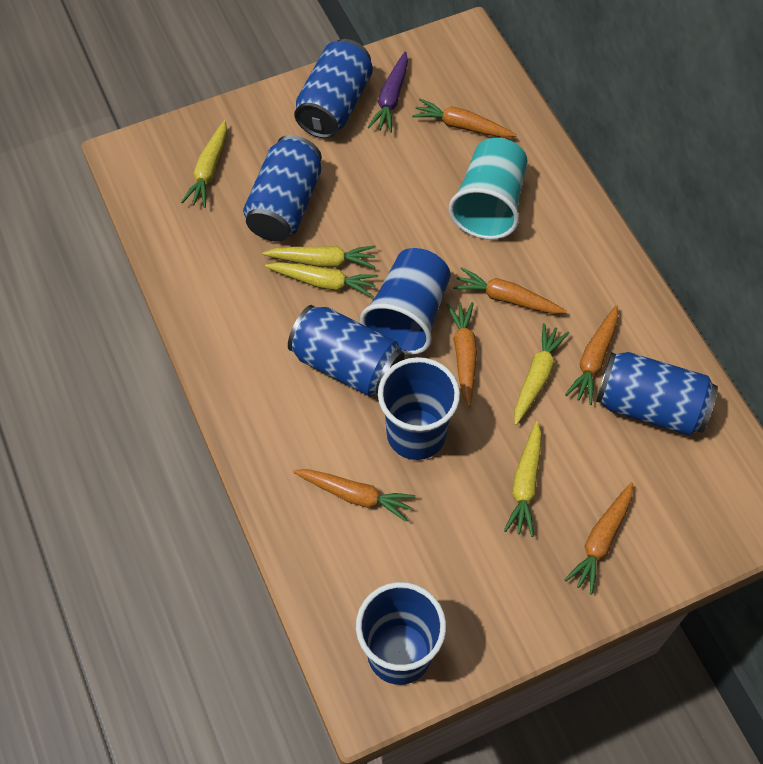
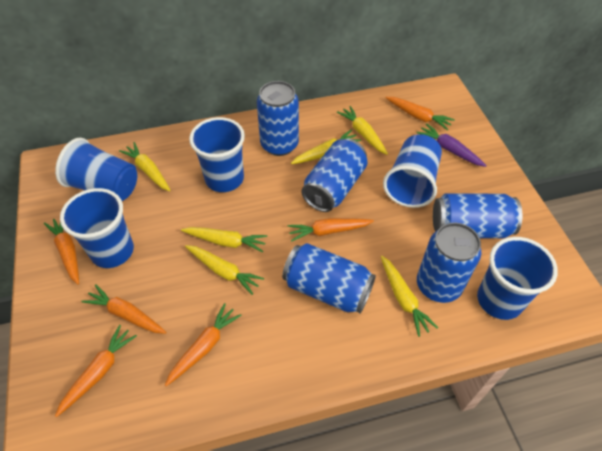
blue can: 4 -> 5
blue cup: 3 -> 5
turquoise cup: 1 -> 0
yellow carrot: 5 -> 6

